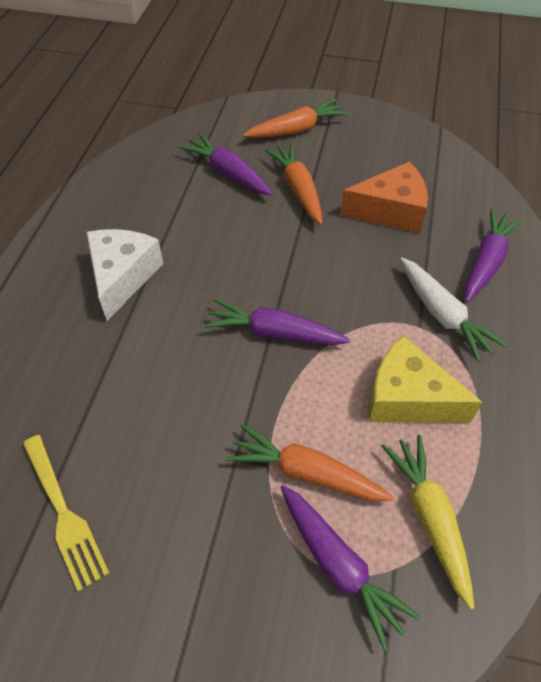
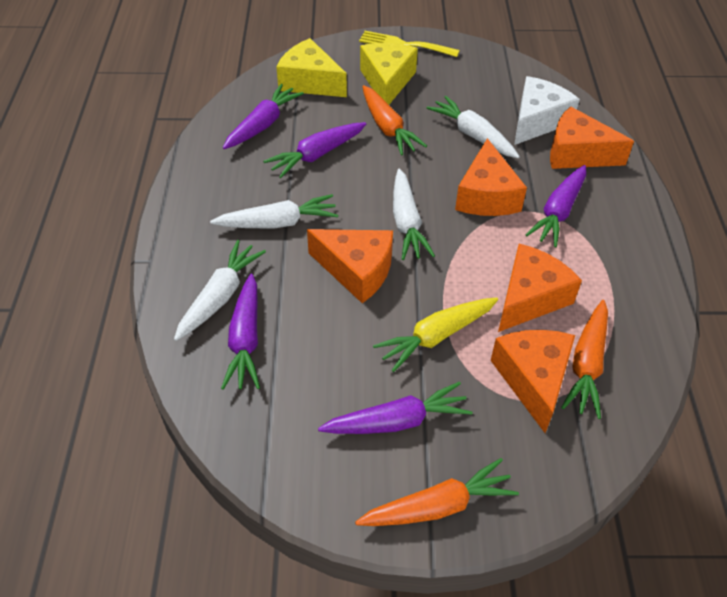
orange cheese: 1 -> 5
purple carrot: 4 -> 5
white carrot: 1 -> 4
yellow cheese: 1 -> 2

